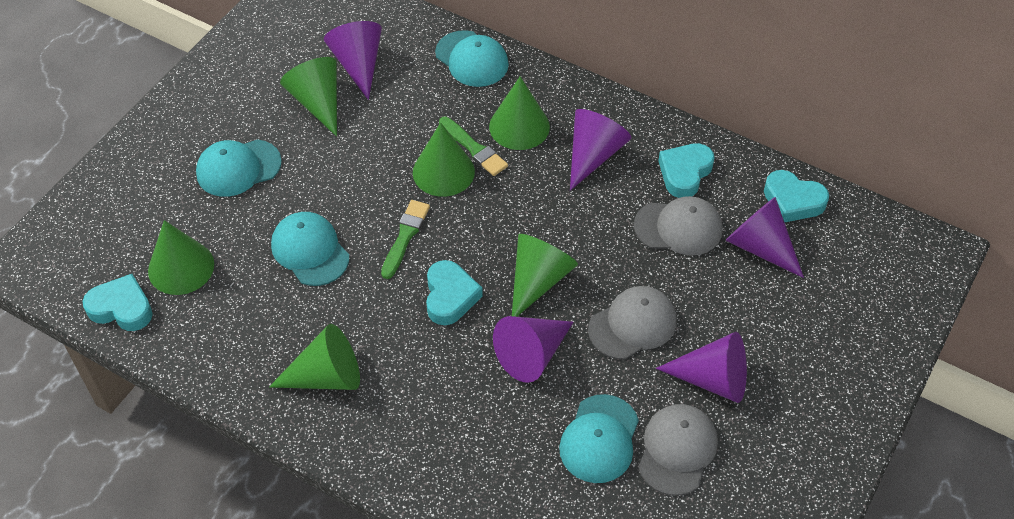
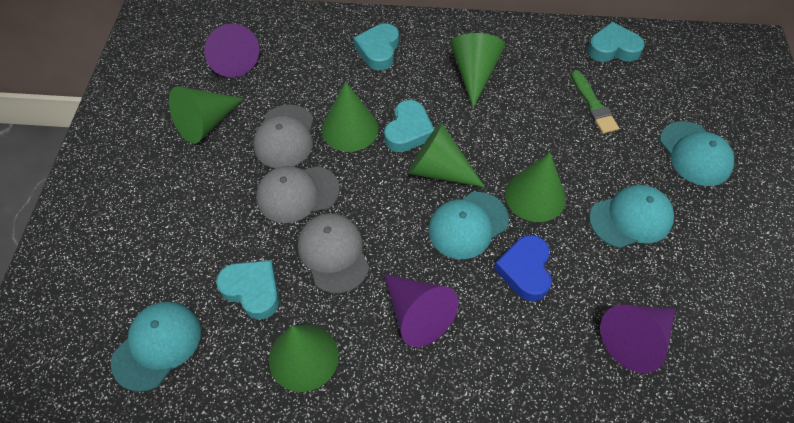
blue heart: 0 -> 1
green brush: 2 -> 1
purple cone: 5 -> 3

